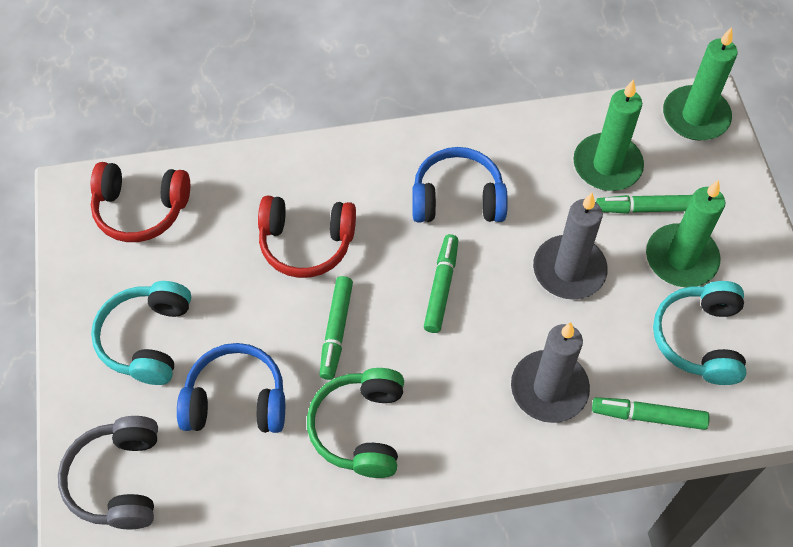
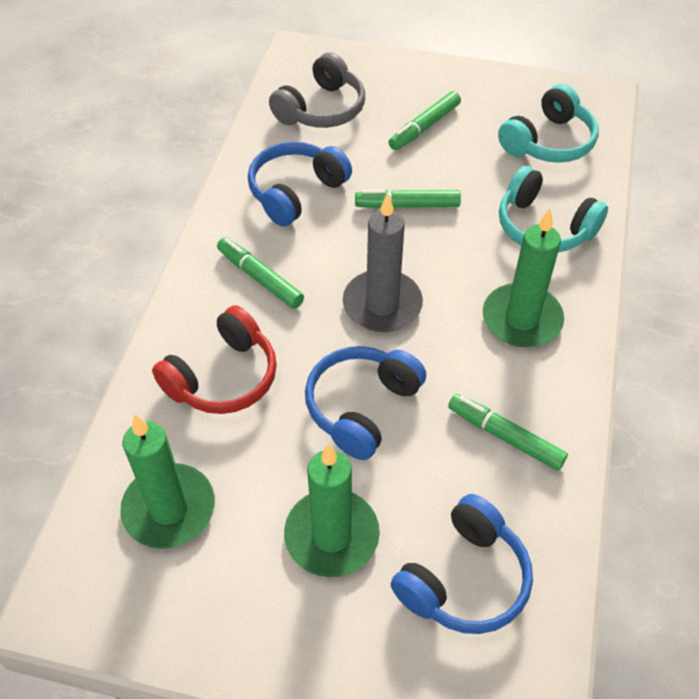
blue headphones: 2 -> 3
green headphones: 1 -> 0
grey candle: 2 -> 1
red headphones: 2 -> 1

